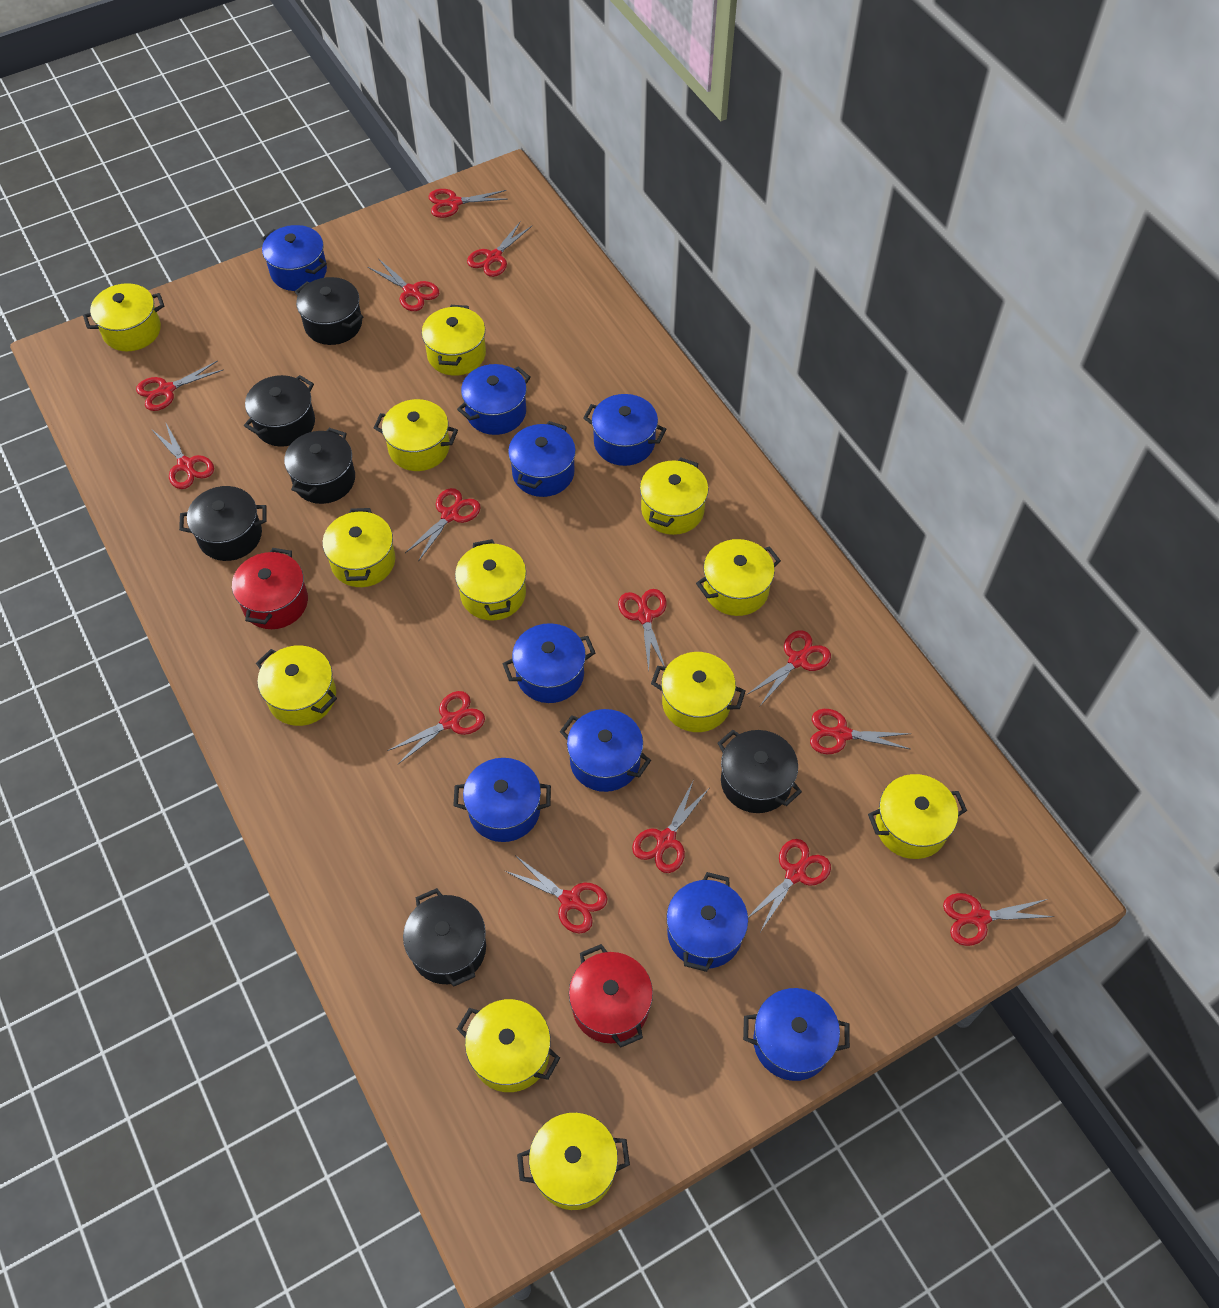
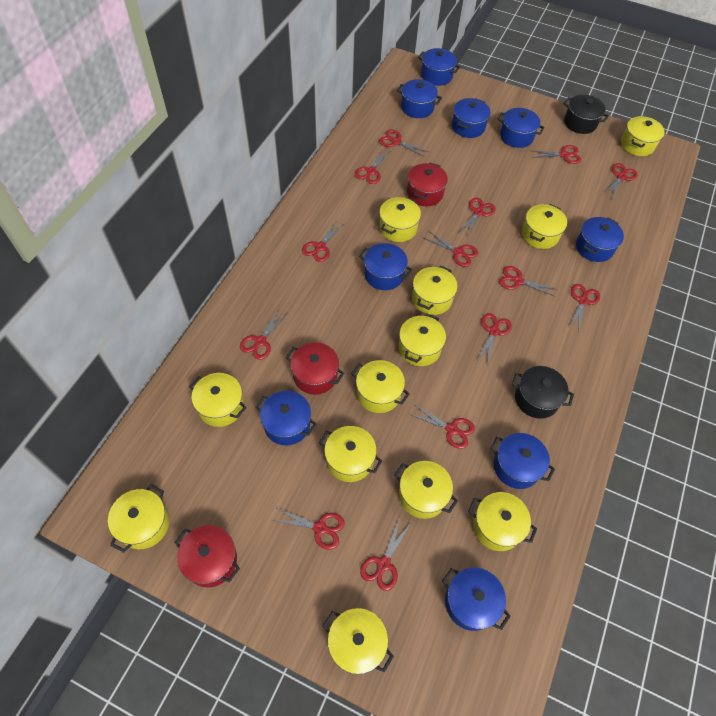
black pot: 6 -> 2
red pot: 2 -> 3

